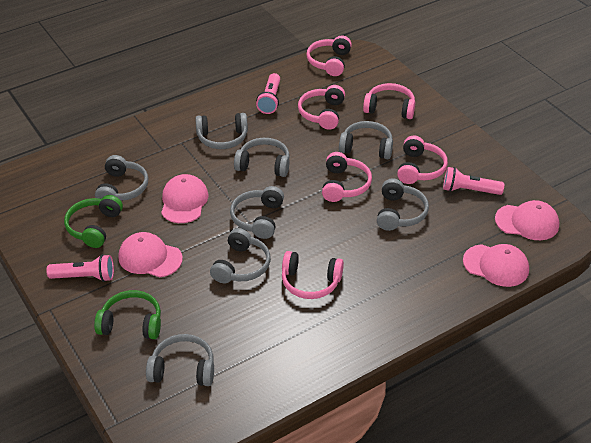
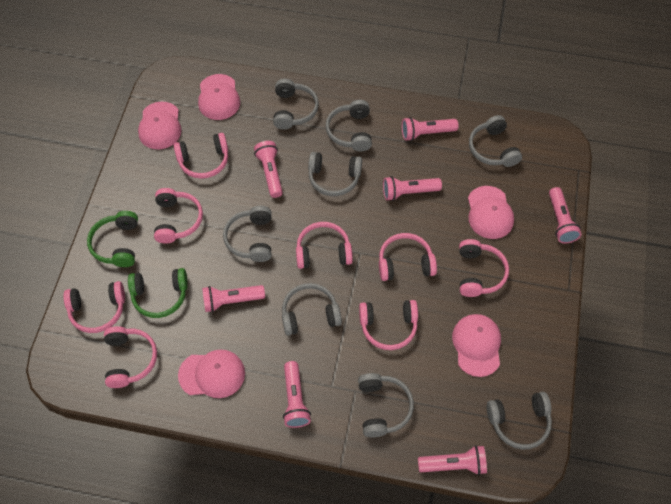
pink cap: 4 -> 5
pink flashlight: 3 -> 7
pink headphones: 6 -> 8

